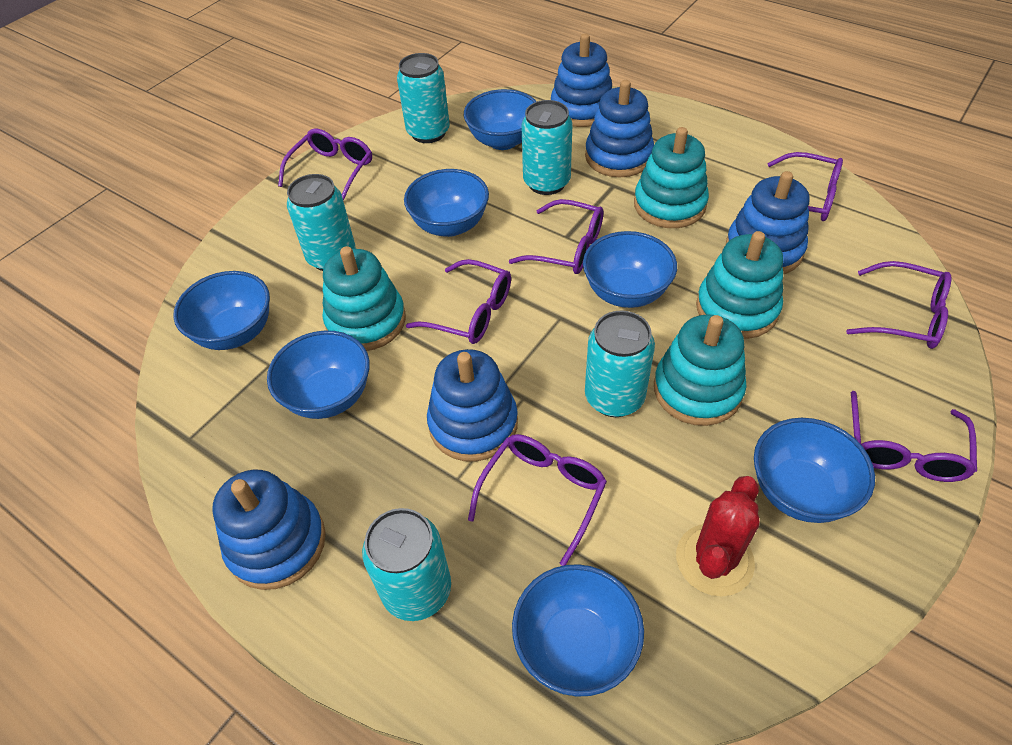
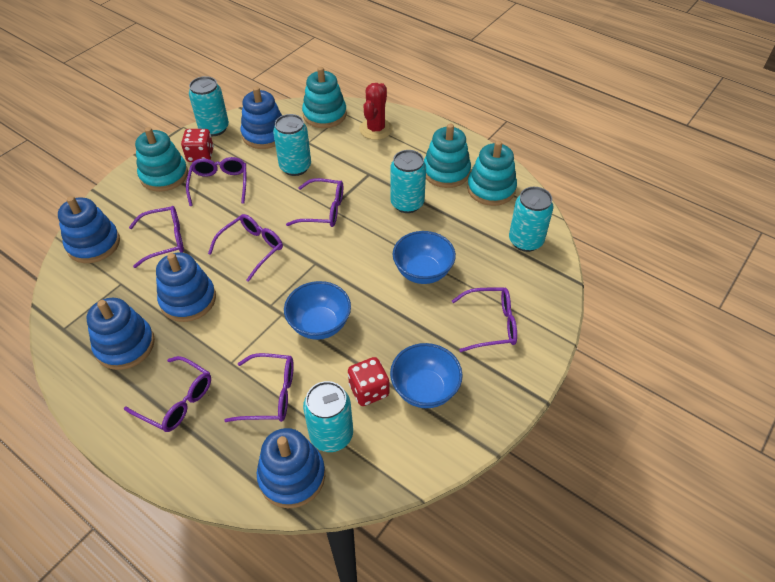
blue bowl: 7 -> 3
red dice: 0 -> 2

